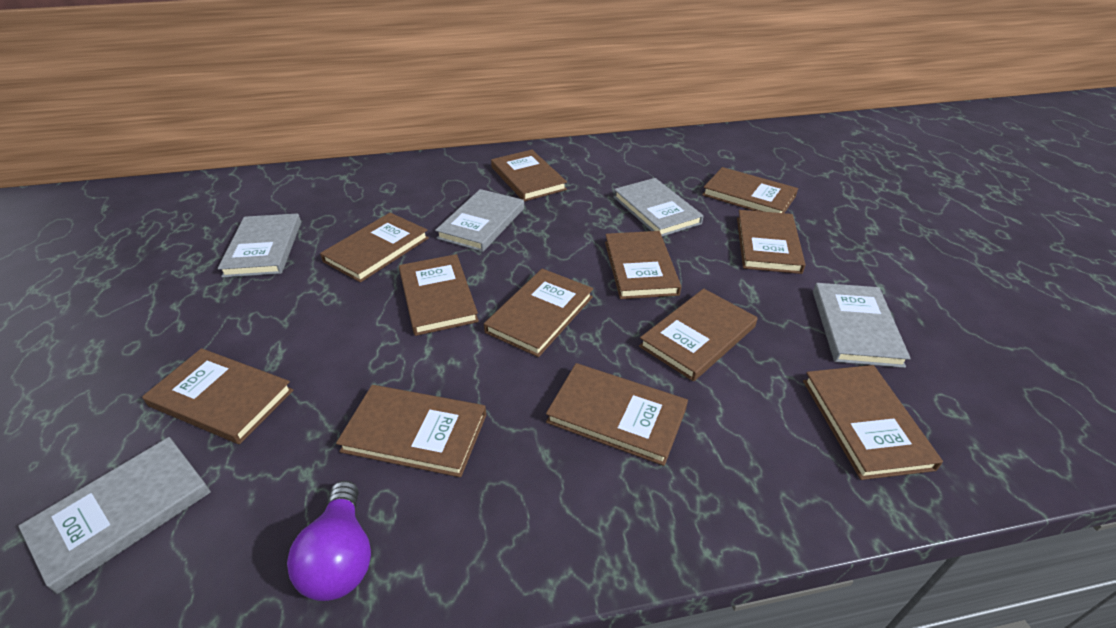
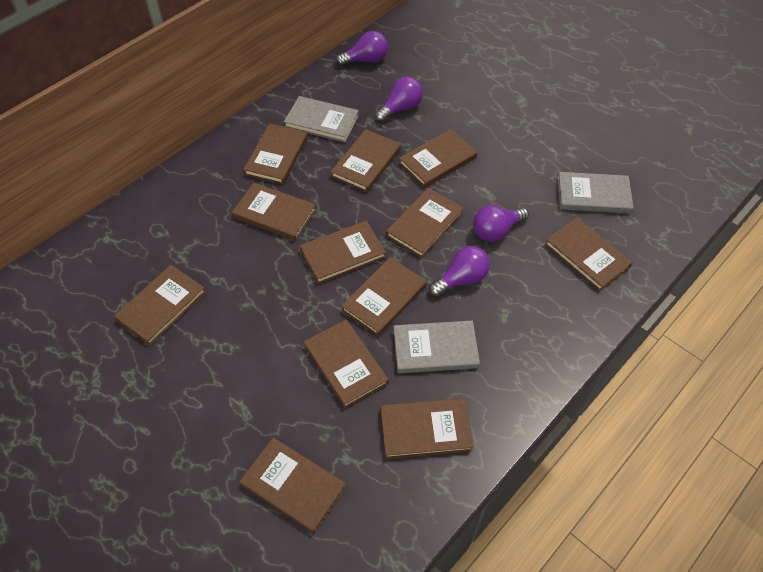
grey book: 5 -> 3
purple light bulb: 1 -> 4

